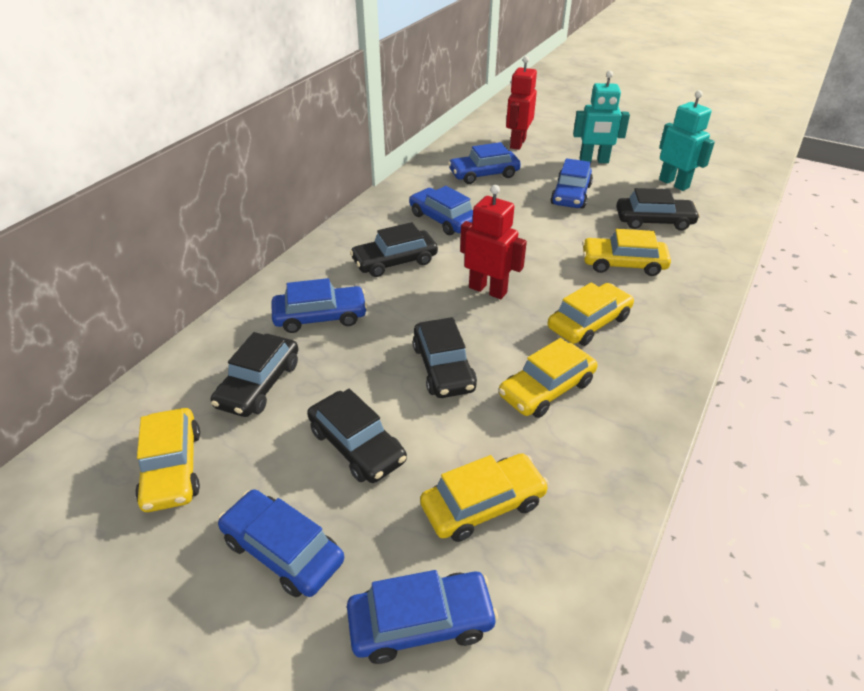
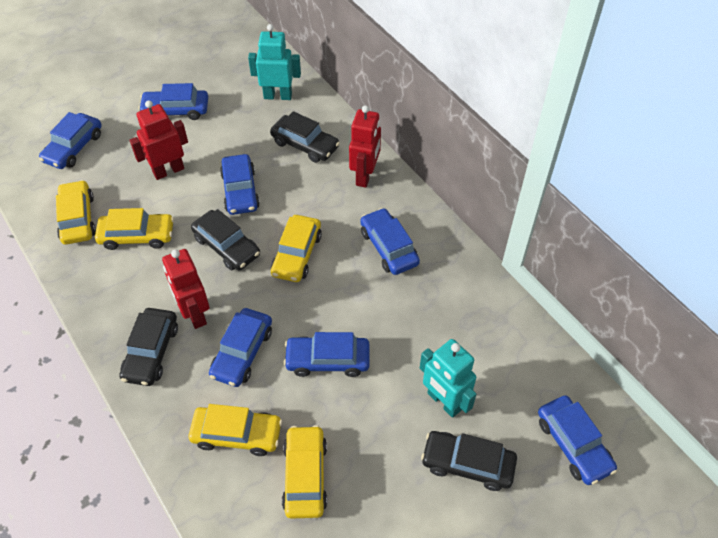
black car: 5 -> 4
blue car: 6 -> 7
red robot: 2 -> 3

